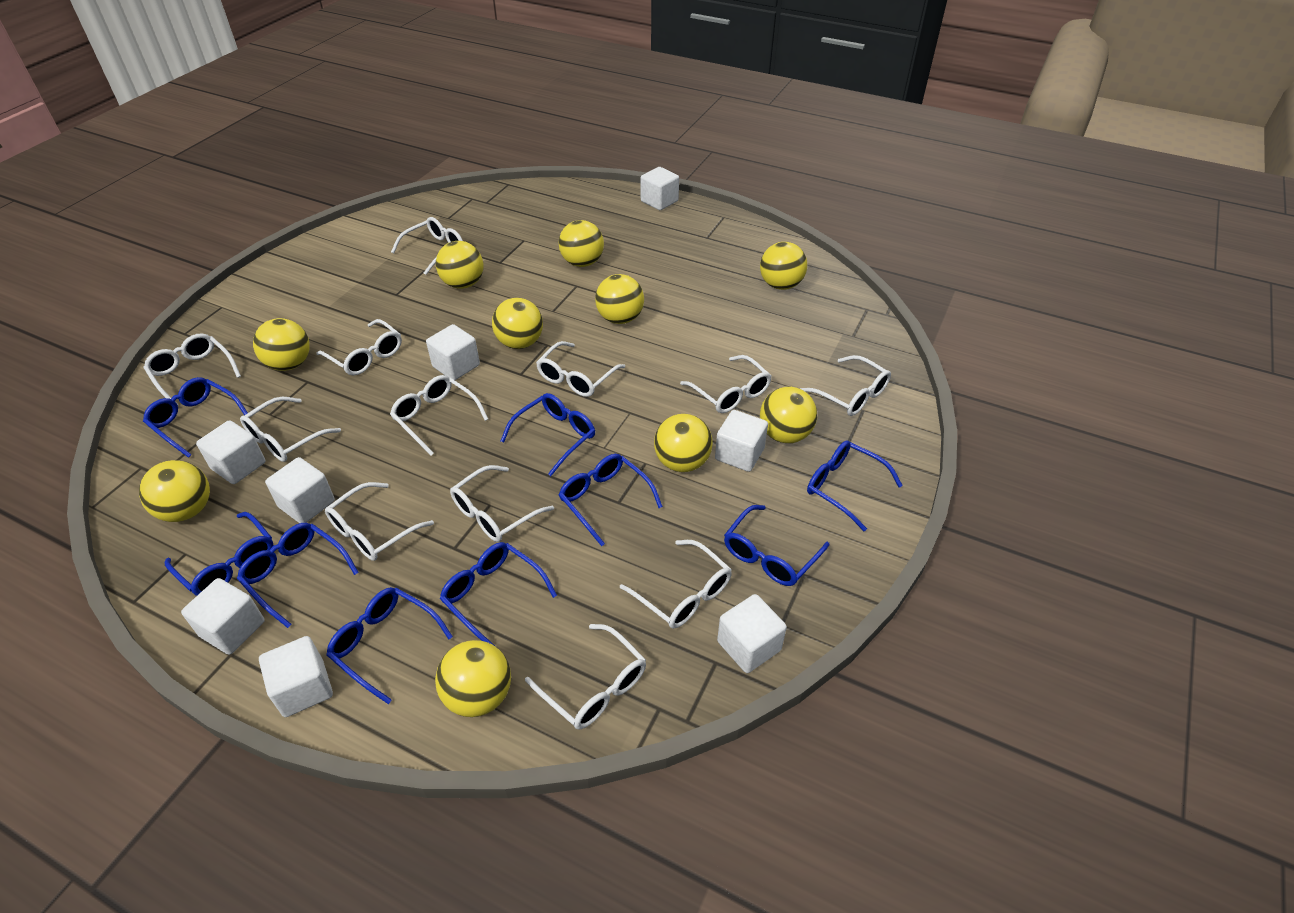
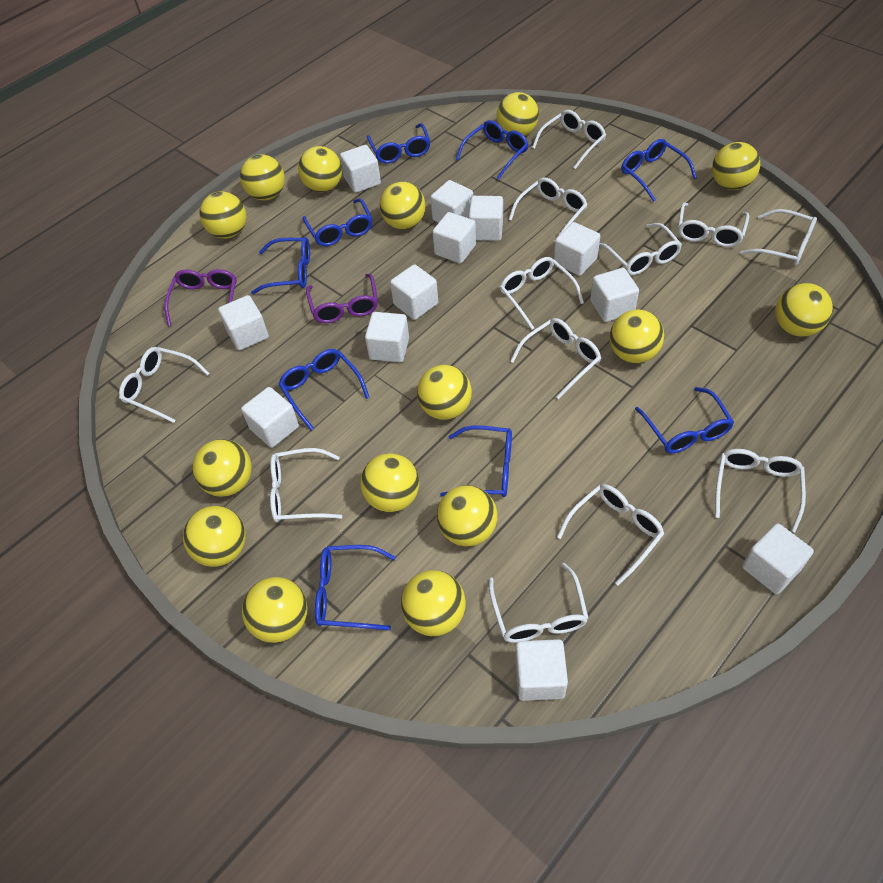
purple glasses: 0 -> 2
white cube: 8 -> 12
yellow ball: 10 -> 15

